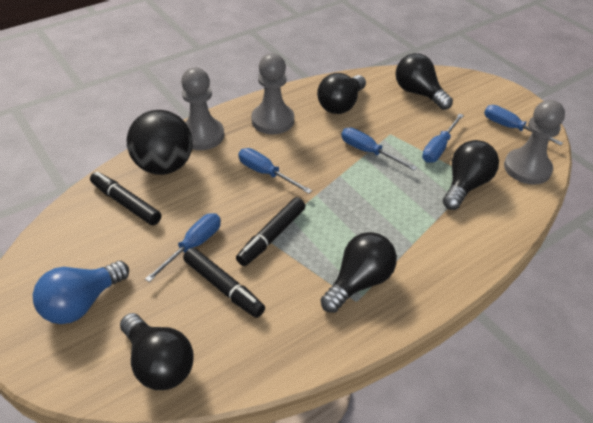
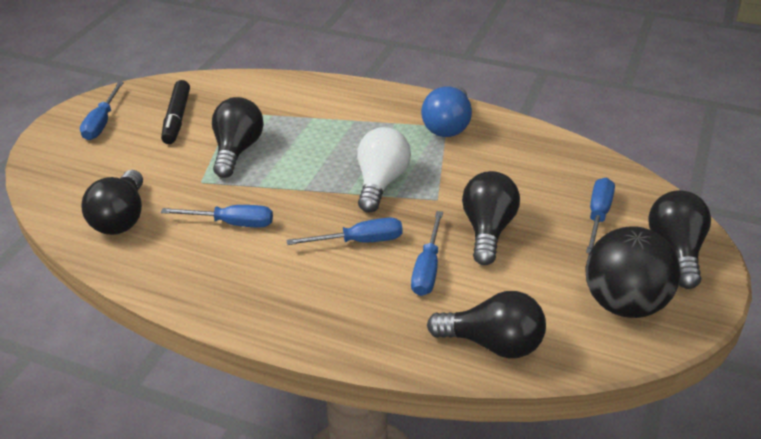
black marker: 3 -> 1
grey pawn: 3 -> 0
white light bulb: 0 -> 1

